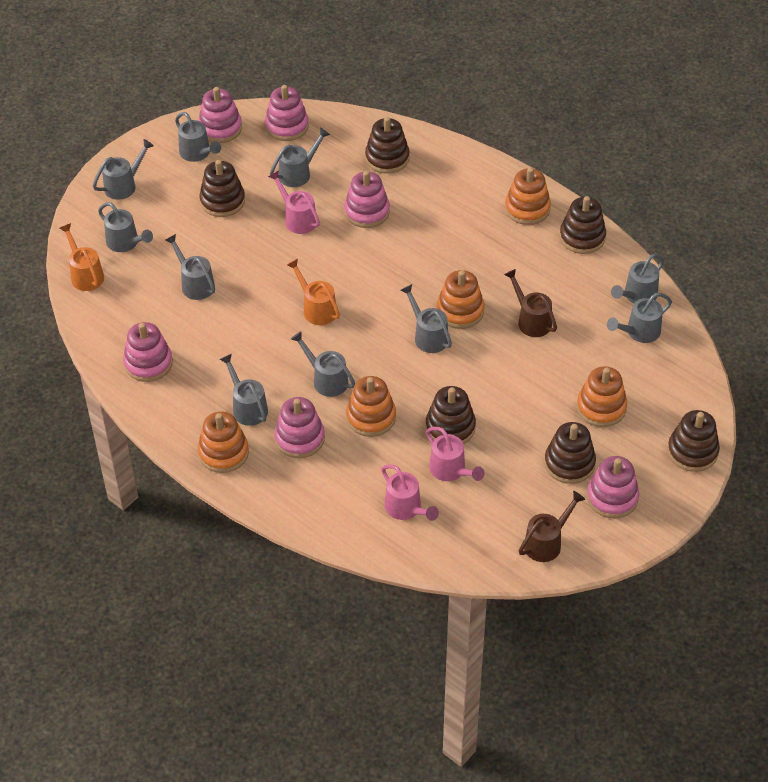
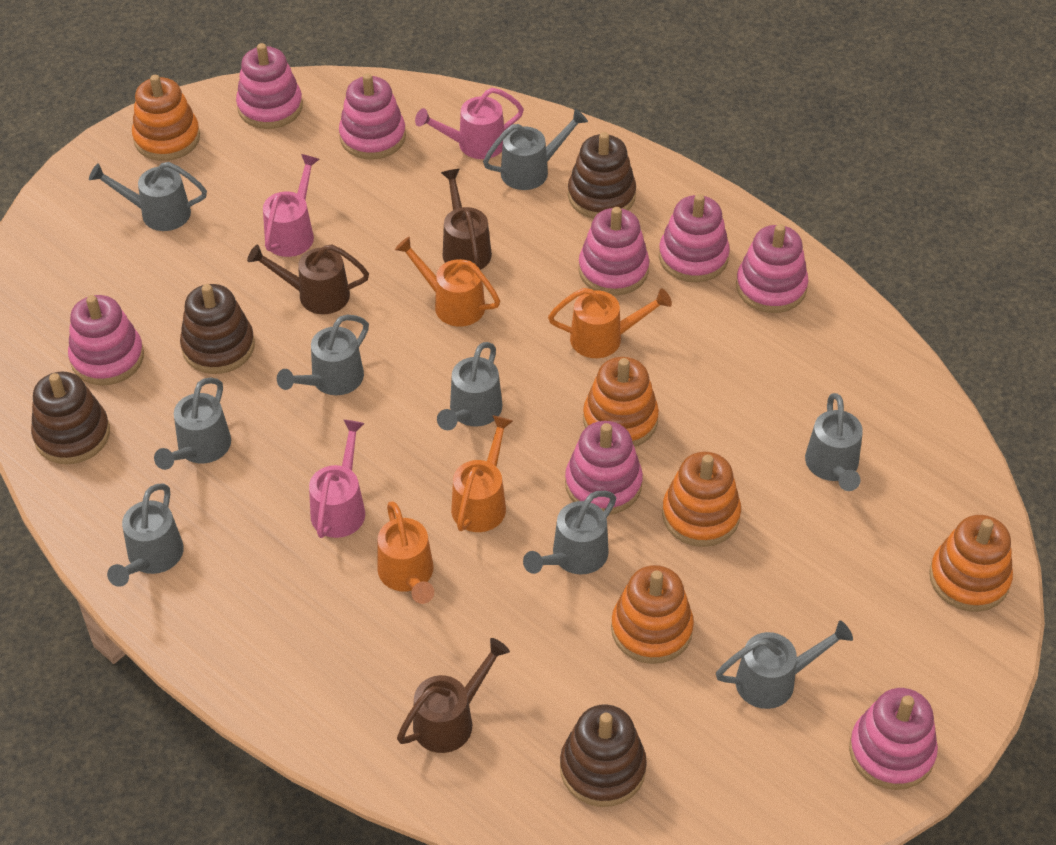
brown stacking toy: 6 -> 4
brown watering can: 2 -> 3
grey watering can: 10 -> 9
orange watering can: 2 -> 4
pink stacking toy: 6 -> 8

